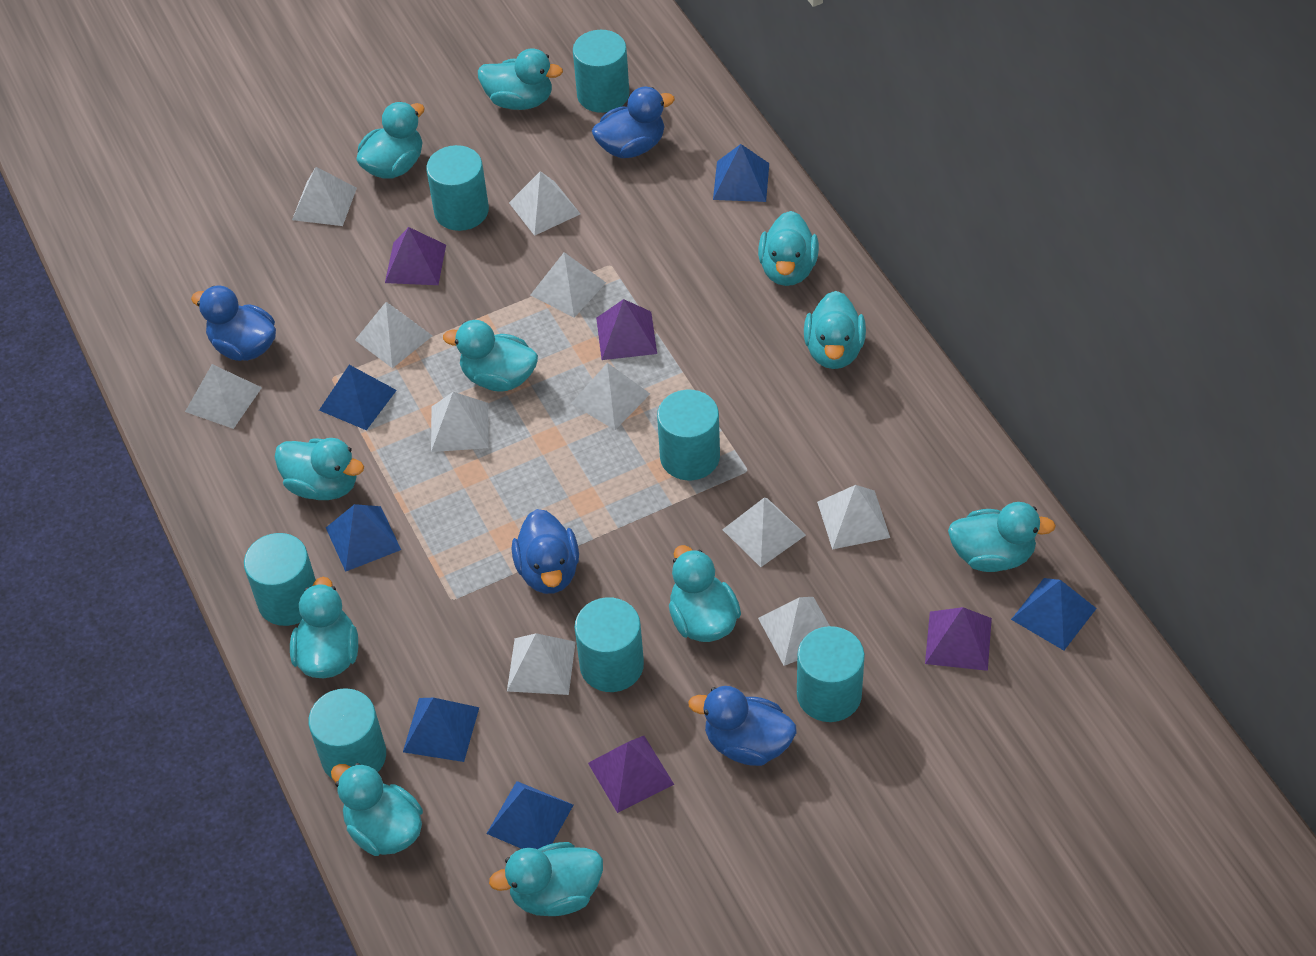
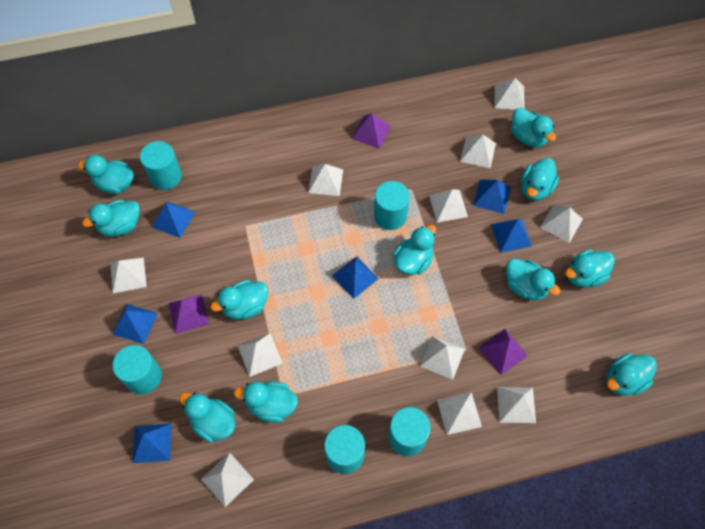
blue duck: 4 -> 0
purple pyramid: 4 -> 3
turquoise cylinder: 7 -> 5

